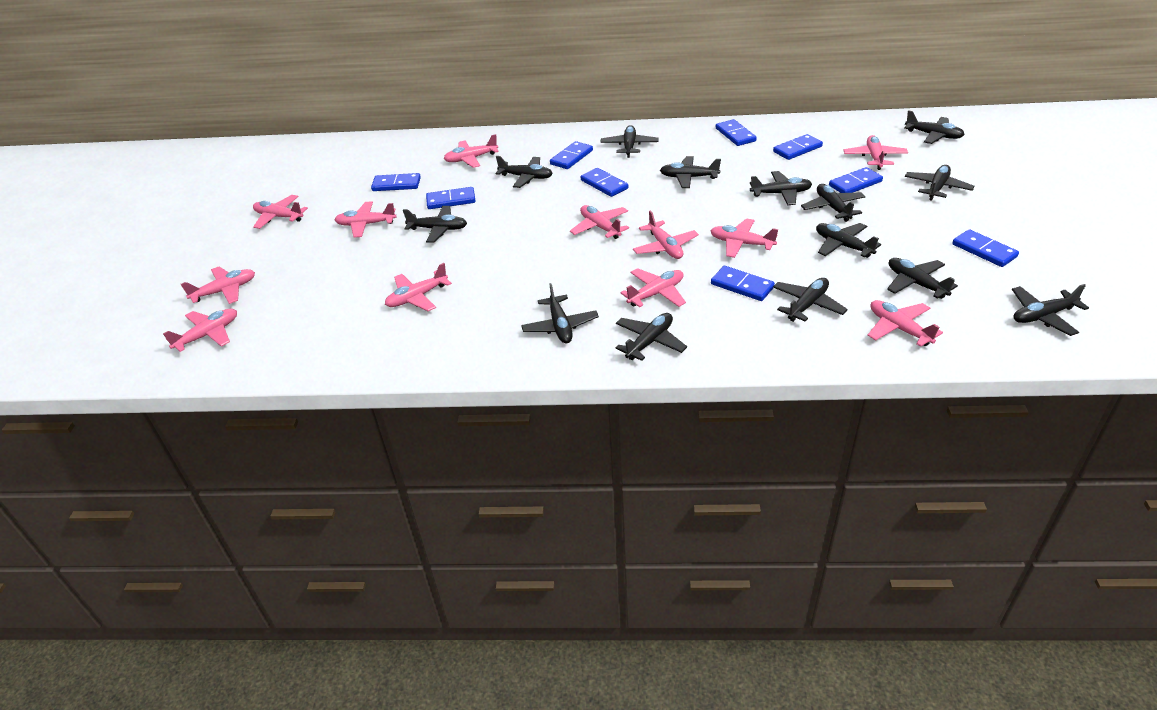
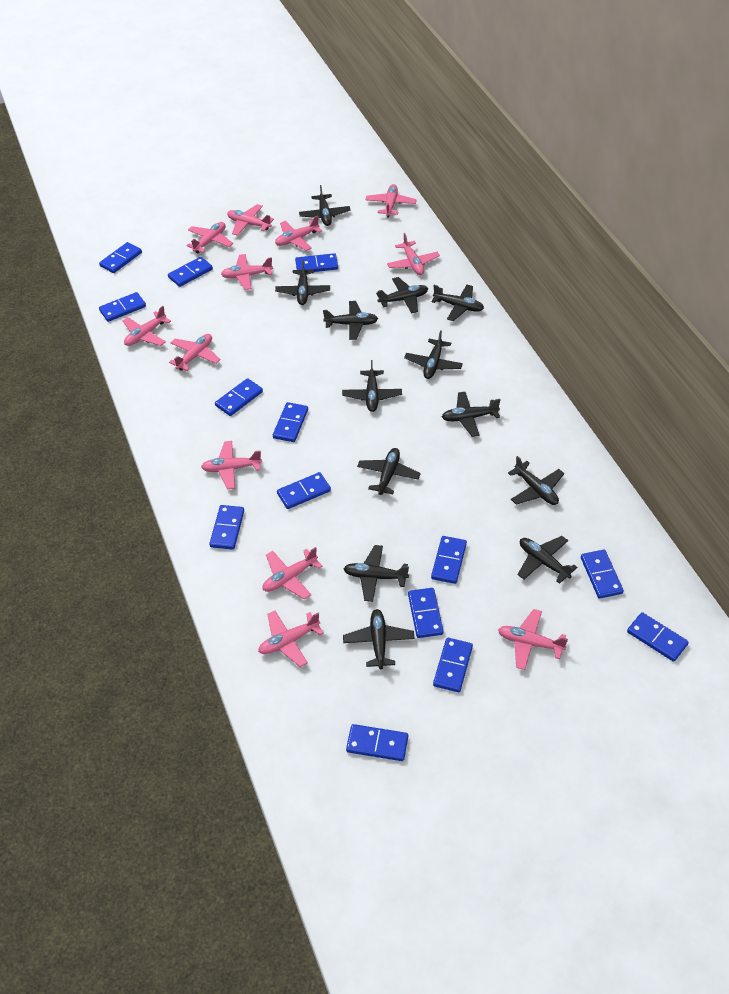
black plane: 14 -> 13
blue domino: 9 -> 14

